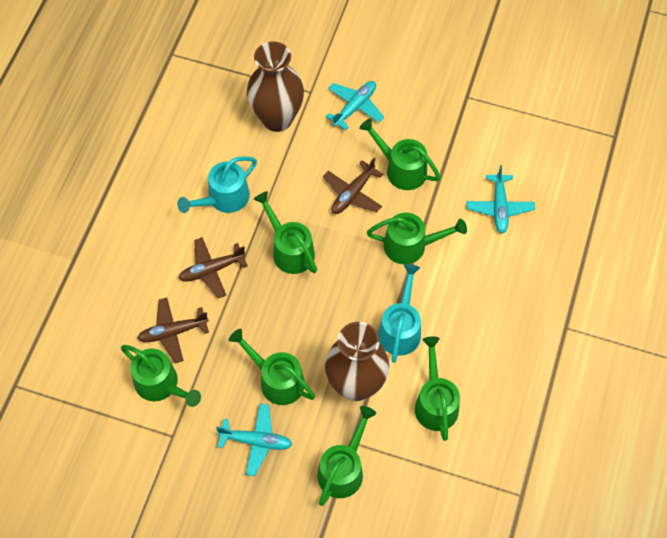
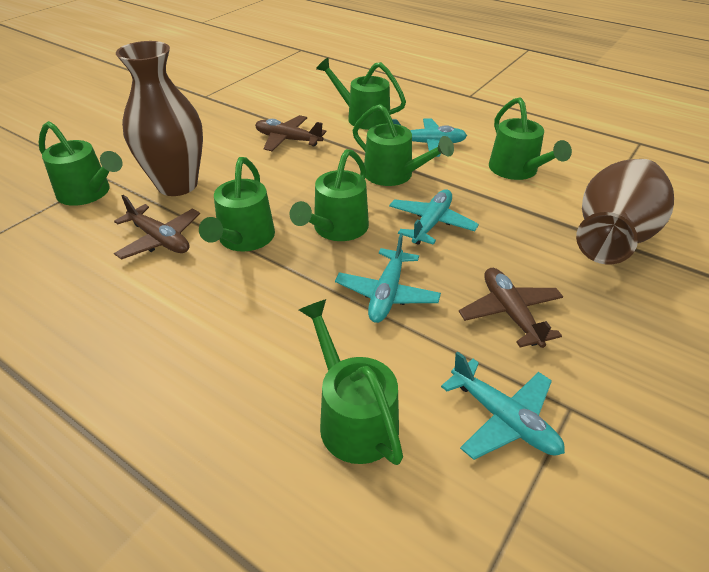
turquoise plane: 3 -> 4
turquoise watering can: 2 -> 0

